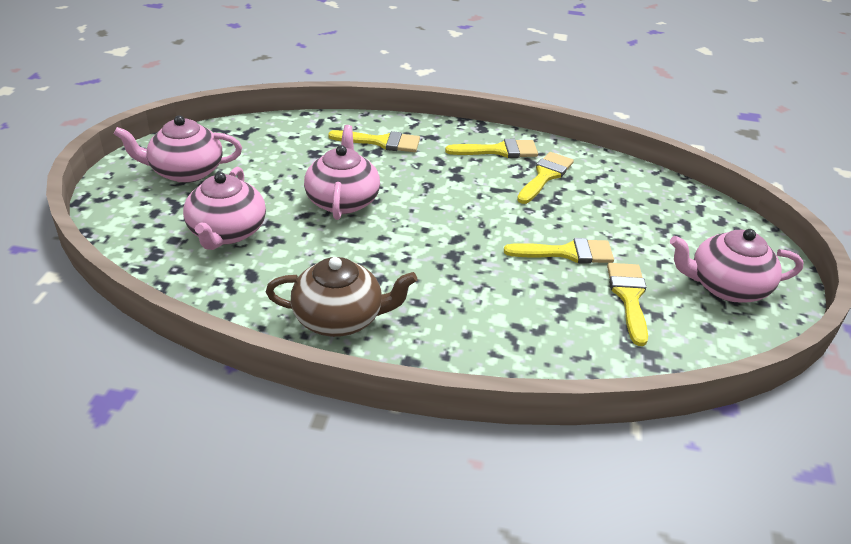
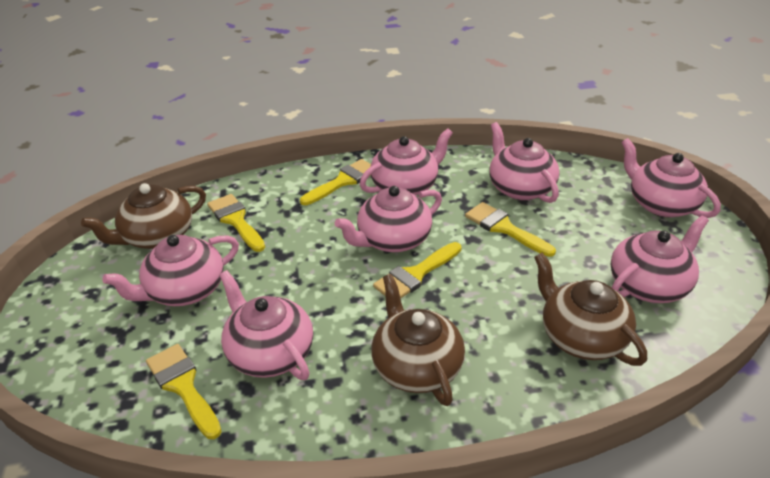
brown teapot: 1 -> 3
pink teapot: 4 -> 7

